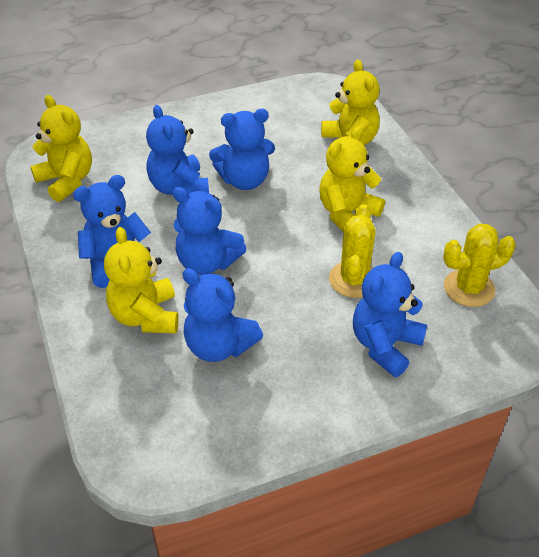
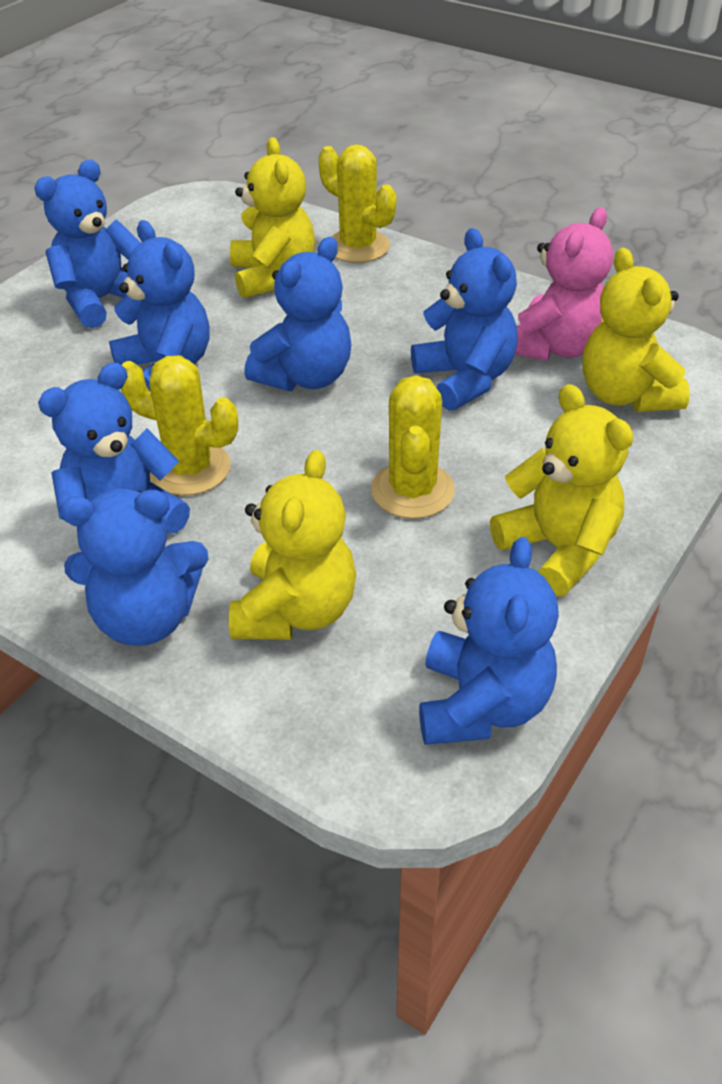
blue teddy bear: 6 -> 7
pink teddy bear: 0 -> 1
yellow cactus: 2 -> 3

